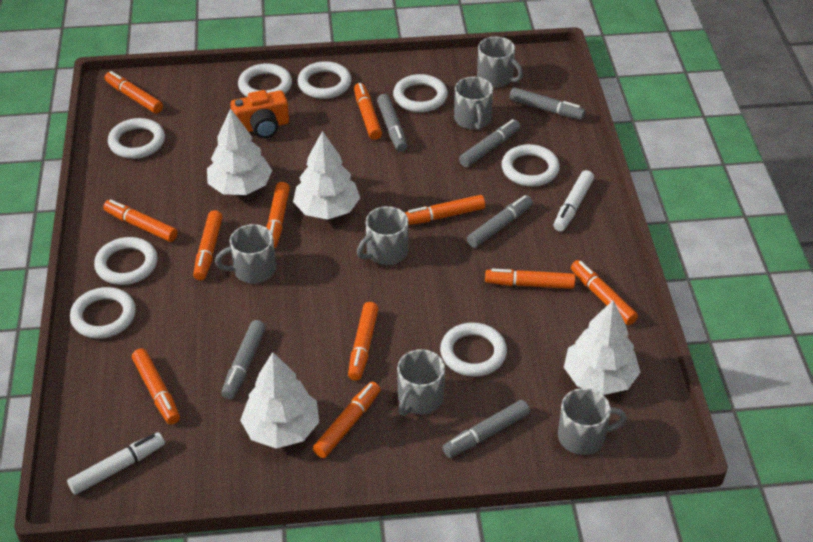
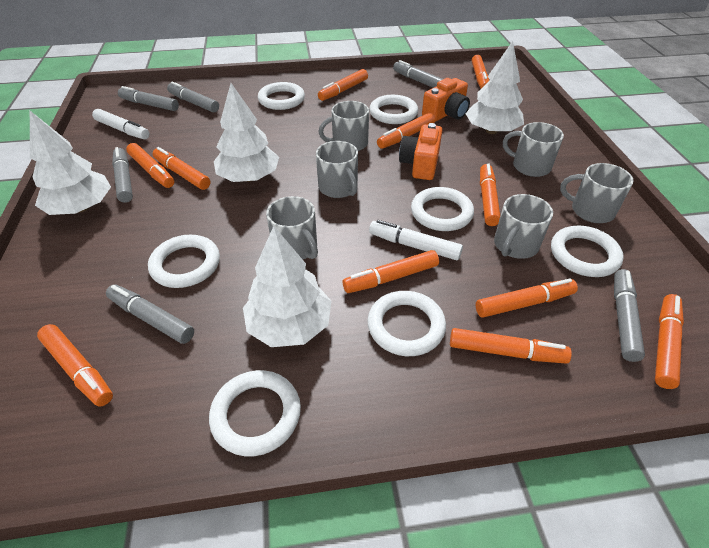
orange camera: 1 -> 2
white ring: 8 -> 7

